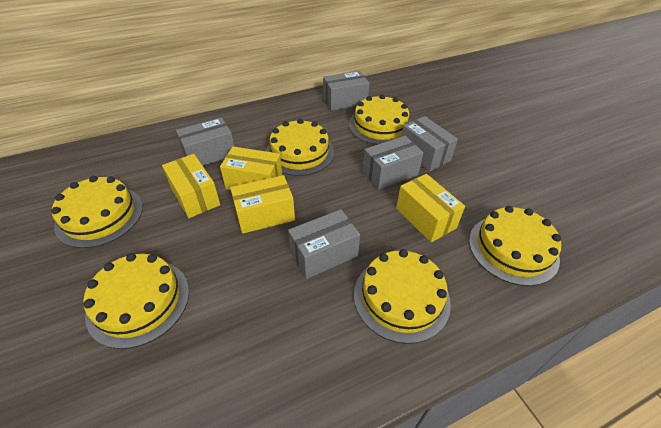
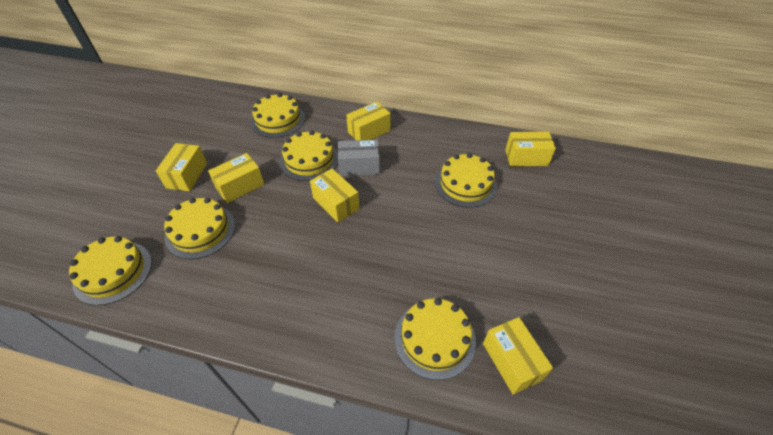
grey box: 5 -> 1
yellow box: 4 -> 6

